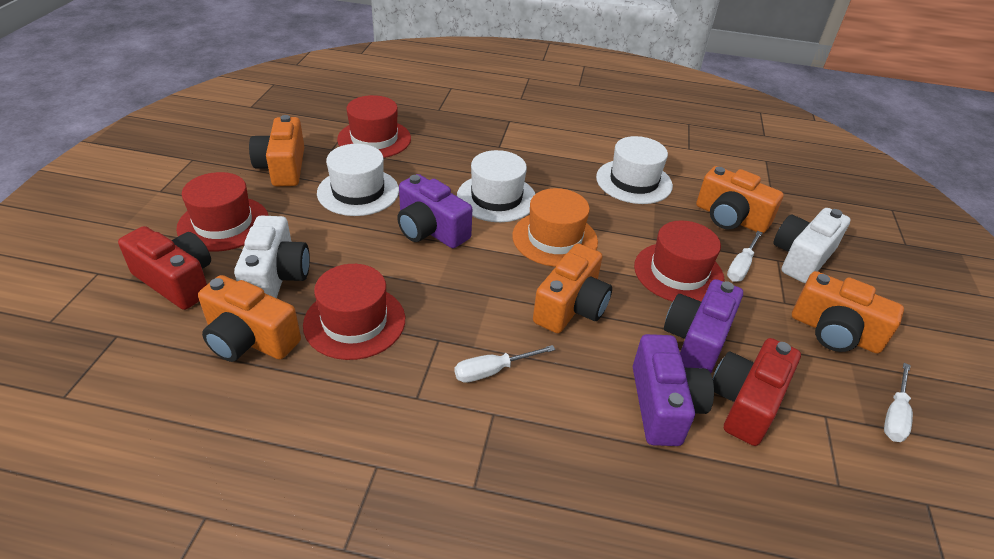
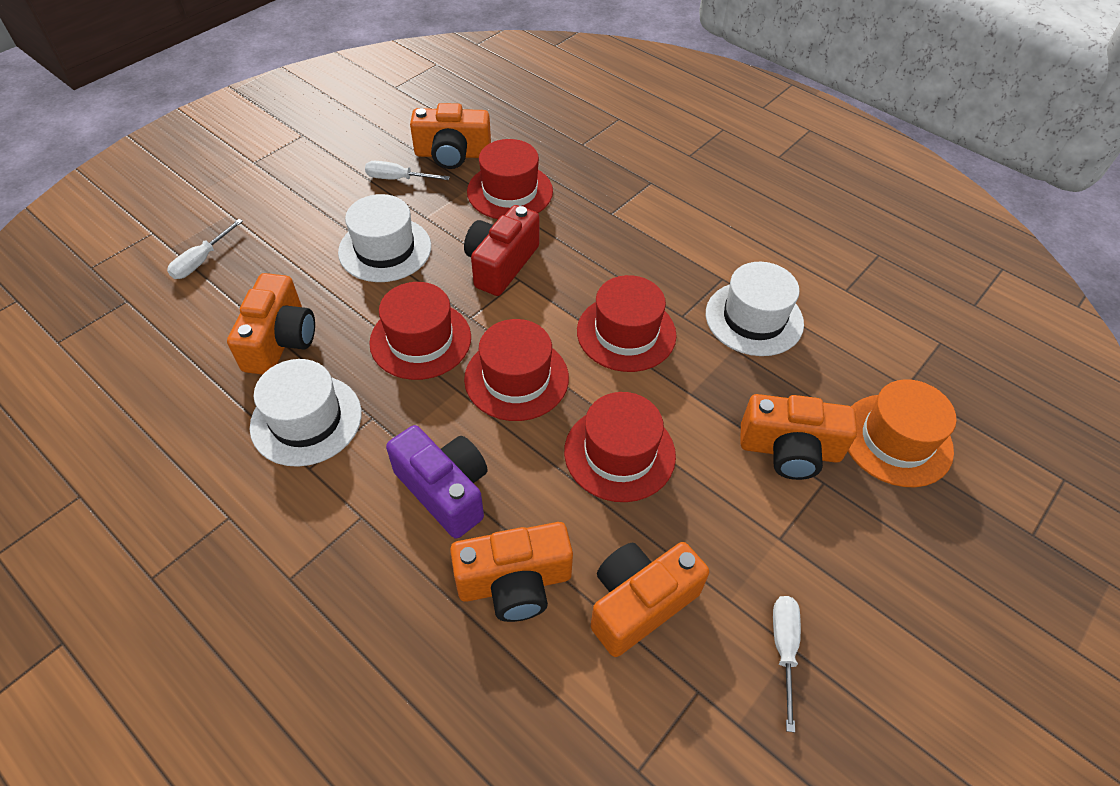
purple camera: 3 -> 1
red camera: 2 -> 1
red hat: 4 -> 5
white camera: 2 -> 0

